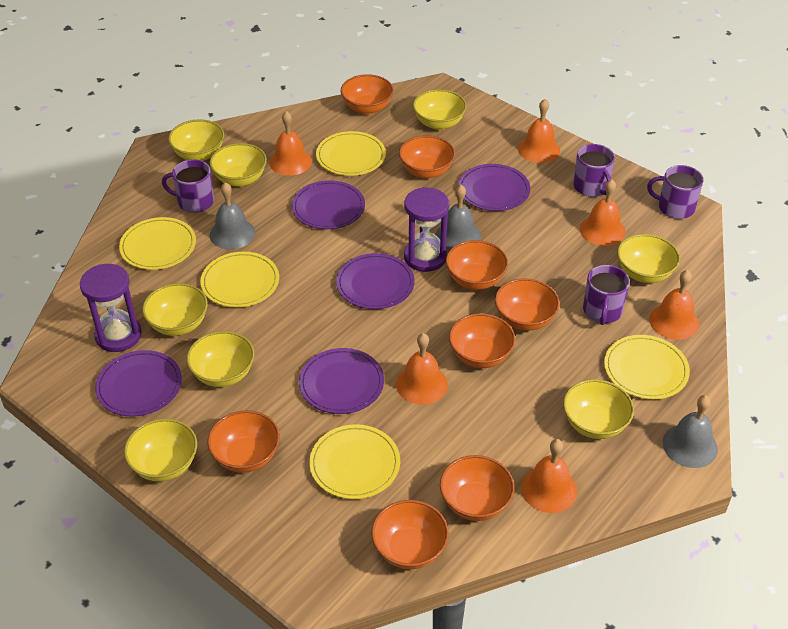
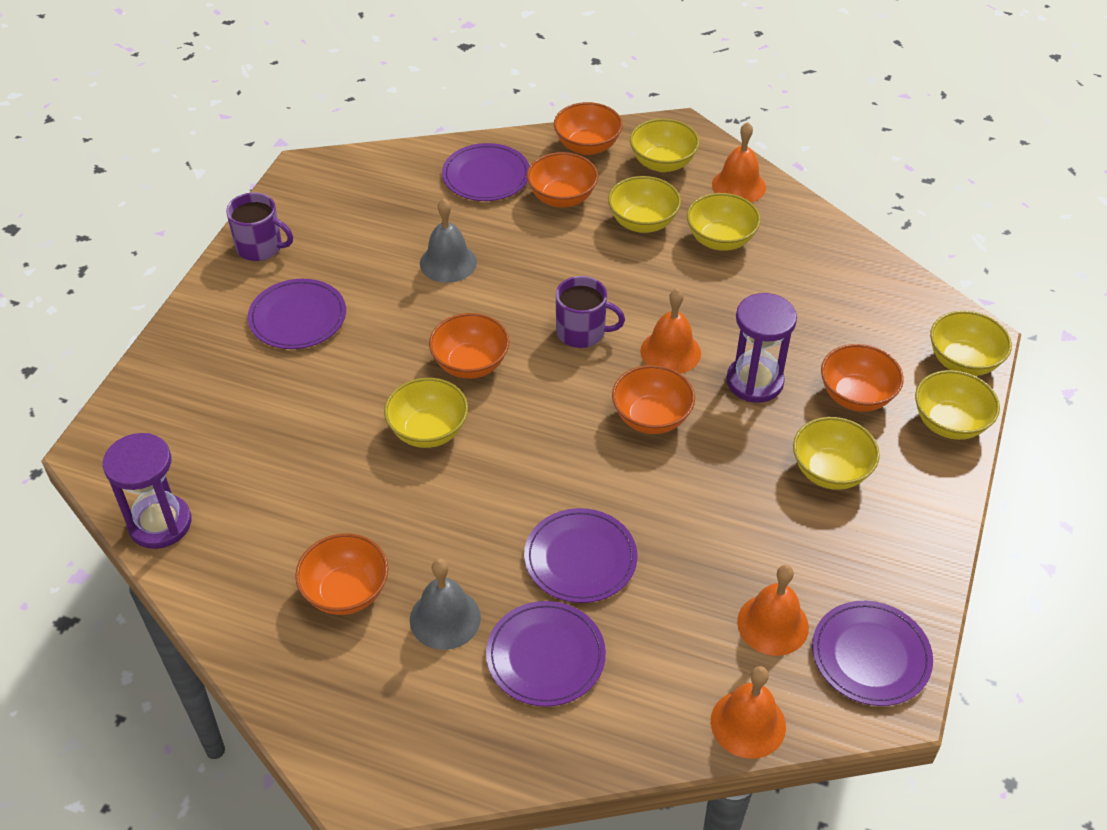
grey bell: 3 -> 2
orange bell: 6 -> 4
orange bowl: 8 -> 6
purple mug: 4 -> 2
yellow bowl: 8 -> 7
yellow plate: 5 -> 0

